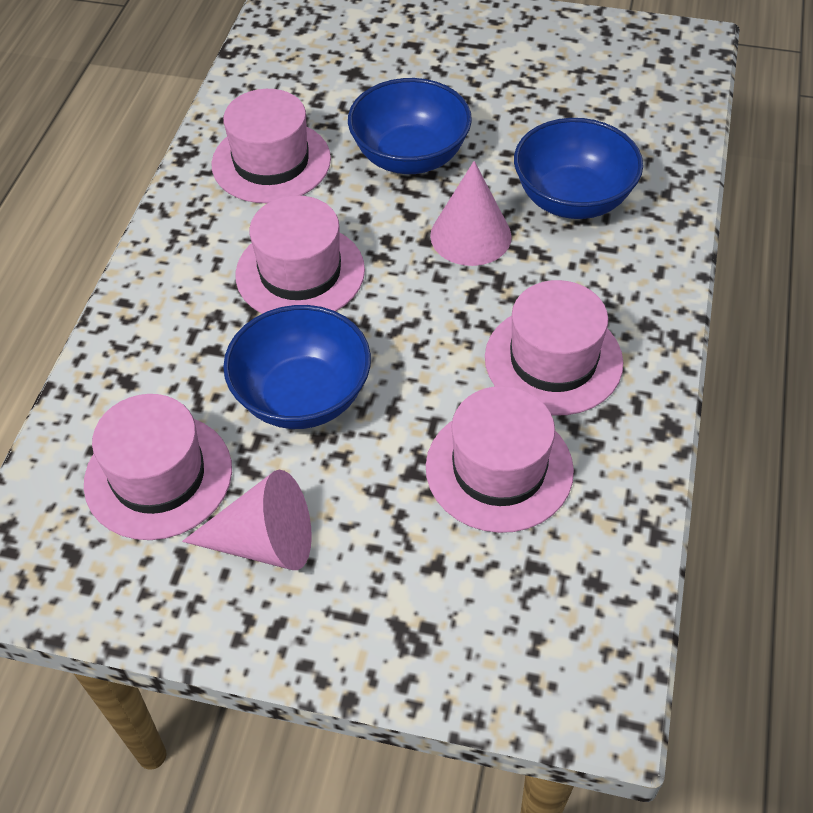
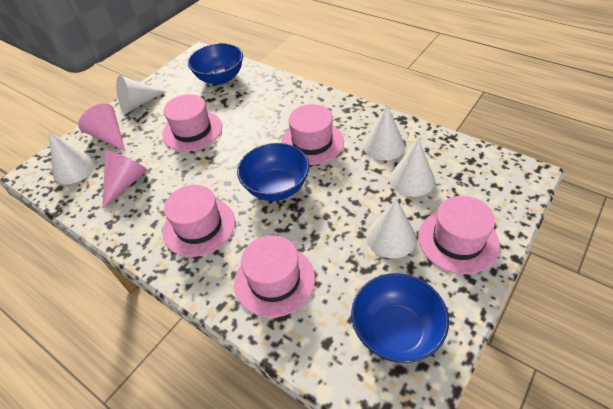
white cone: 0 -> 5

